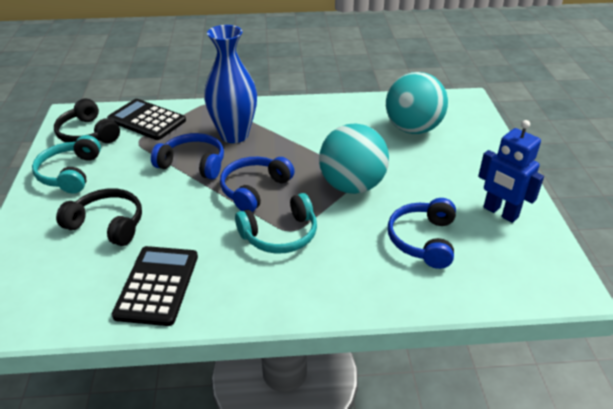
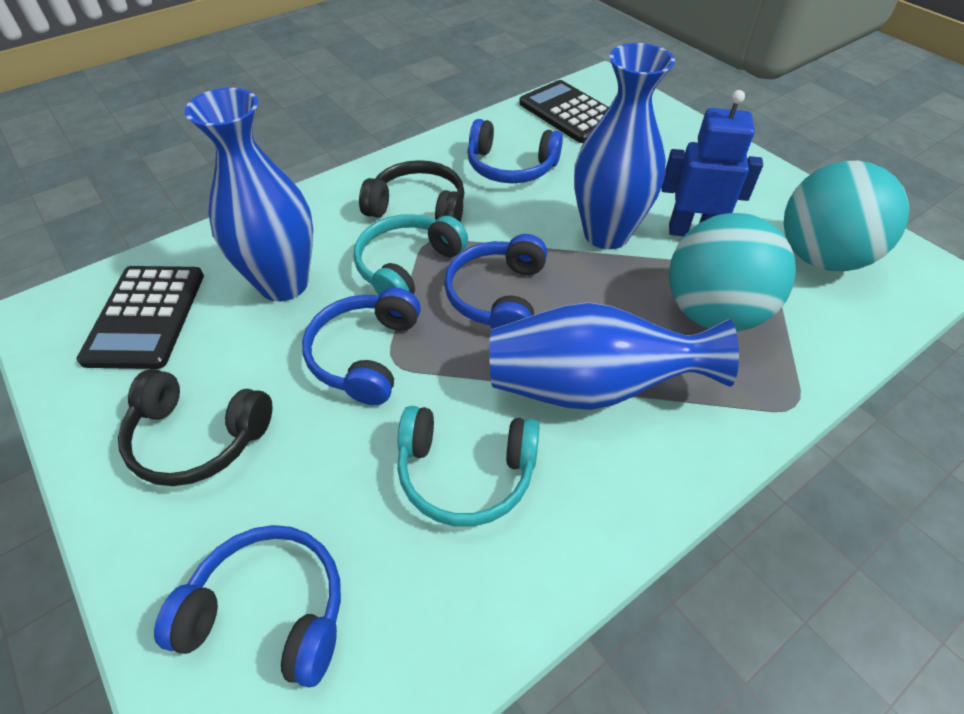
blue headphones: 3 -> 4
blue vase: 1 -> 3

